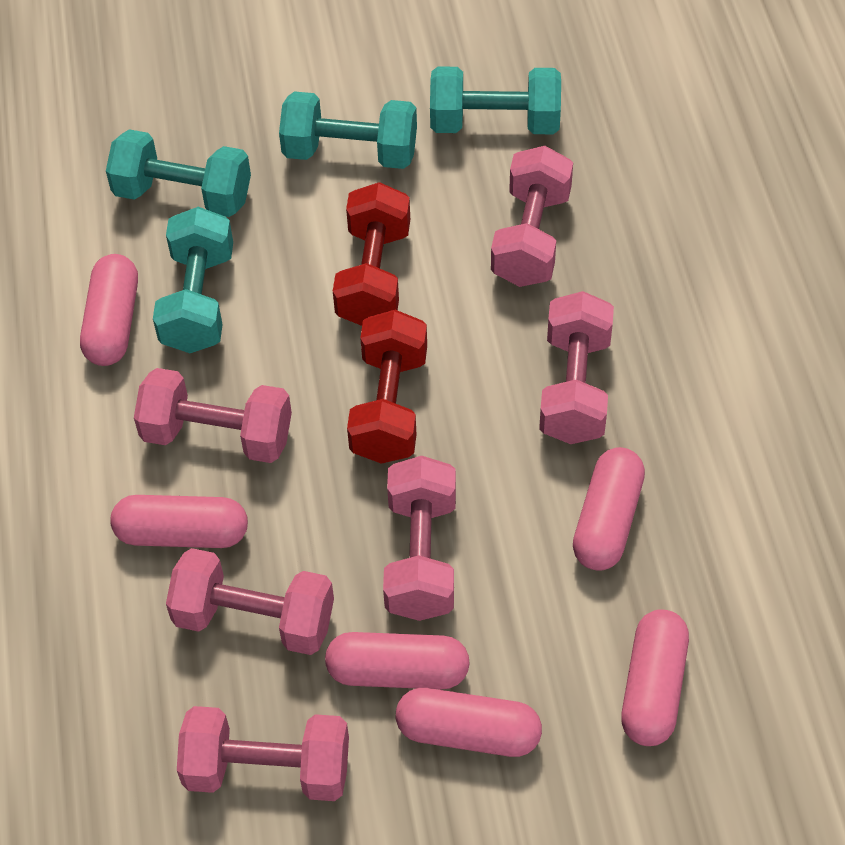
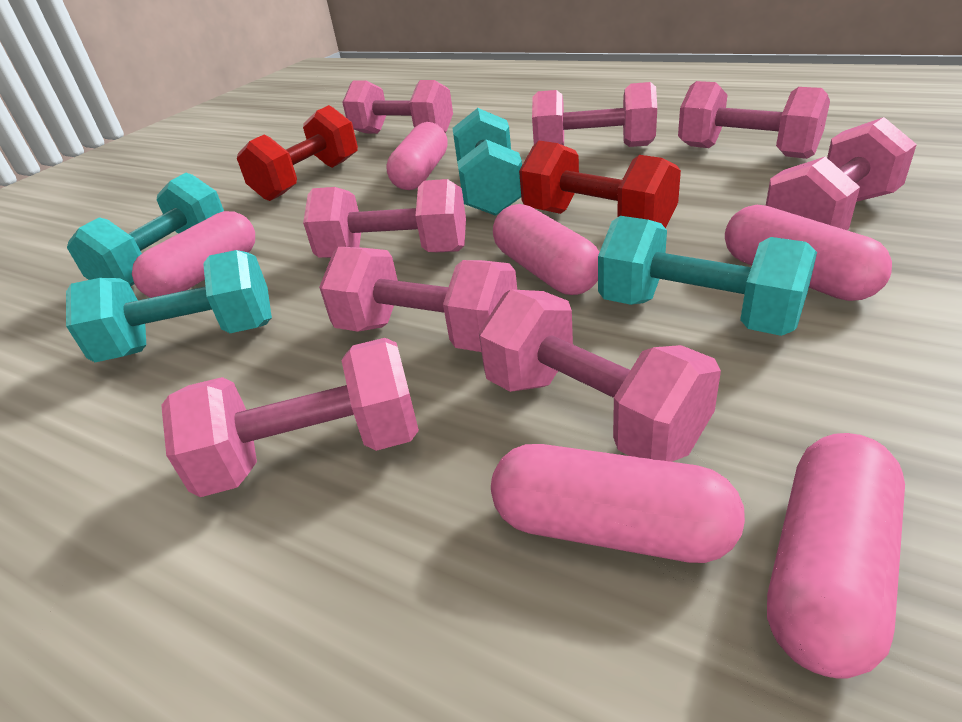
pink dumbbell: 6 -> 8

